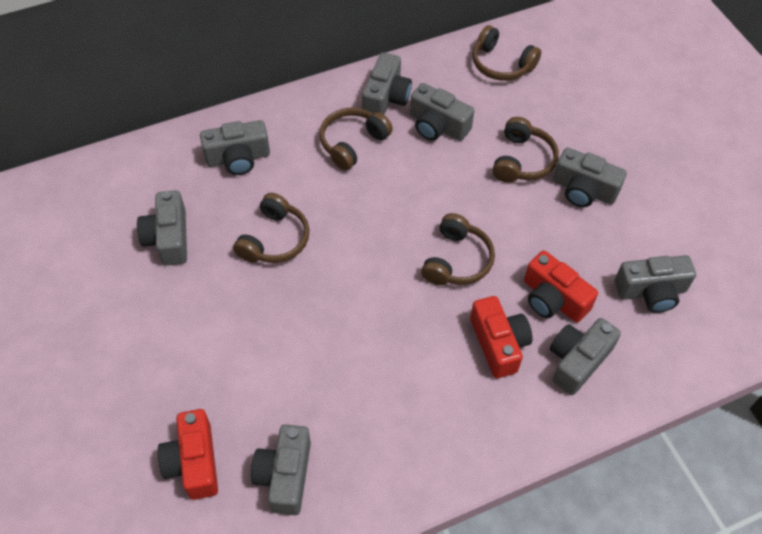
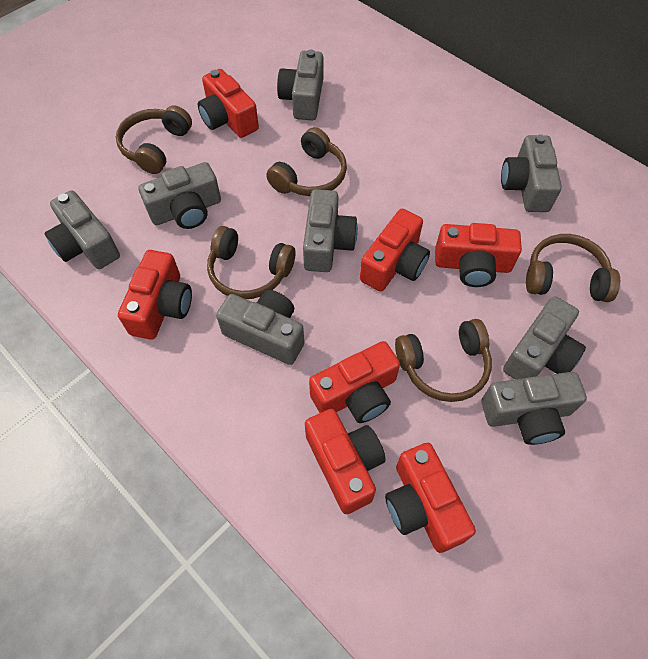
red camera: 3 -> 7

